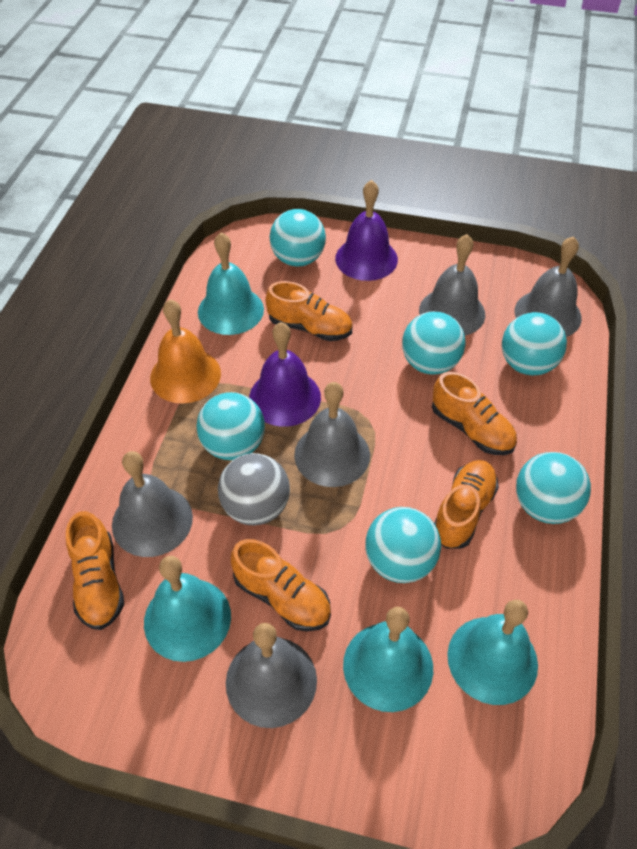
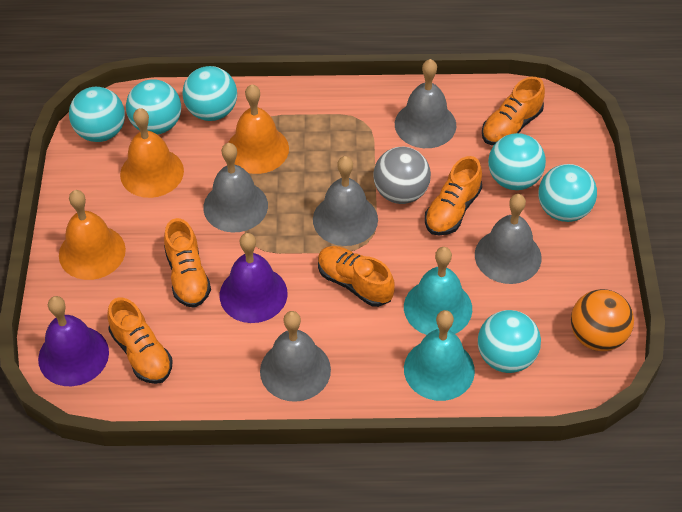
orange ball: 0 -> 1
orange bell: 1 -> 3
turquoise bell: 4 -> 2

